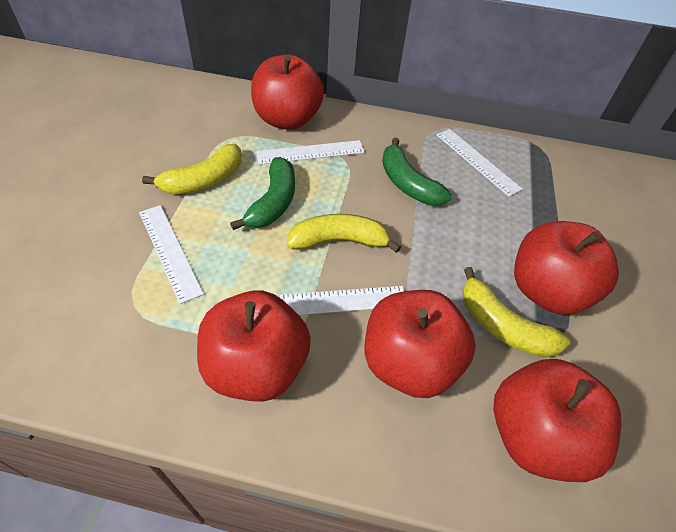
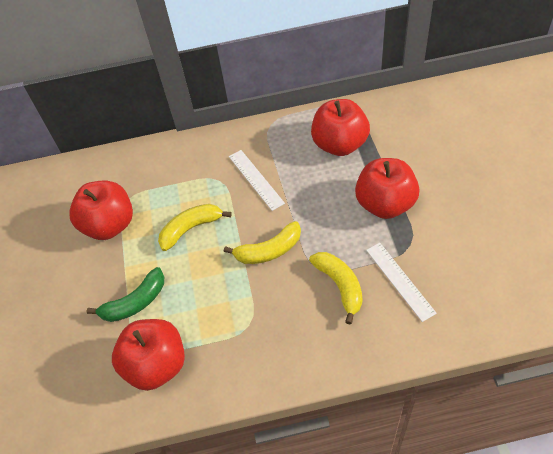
green banana: 2 -> 1
red apple: 5 -> 4
white ruler: 4 -> 2

